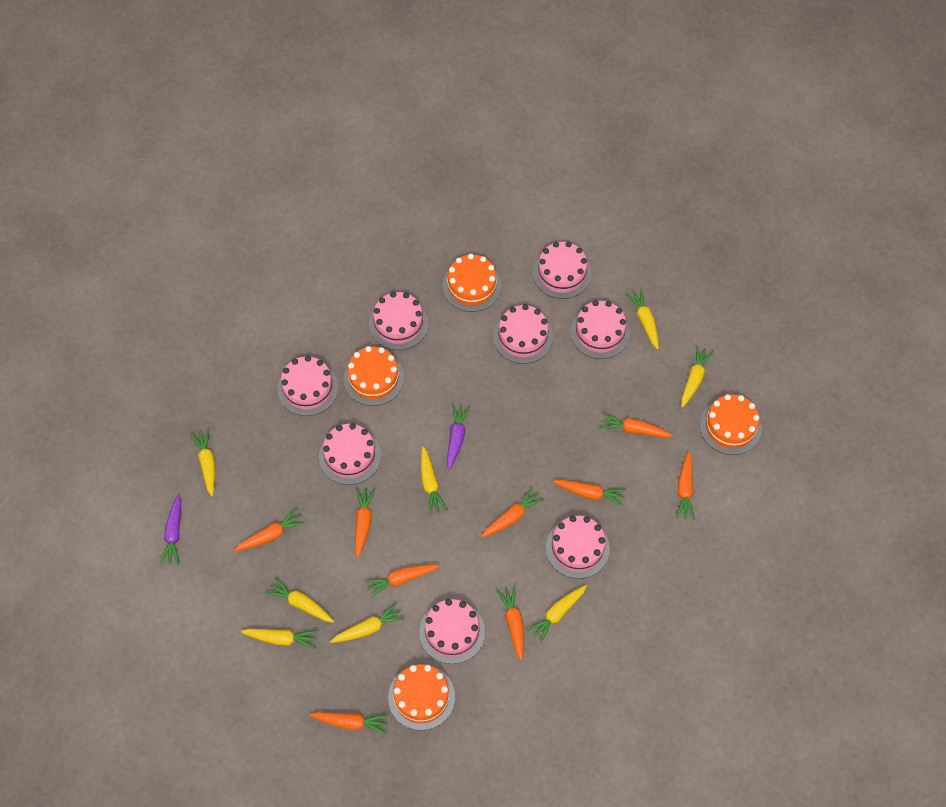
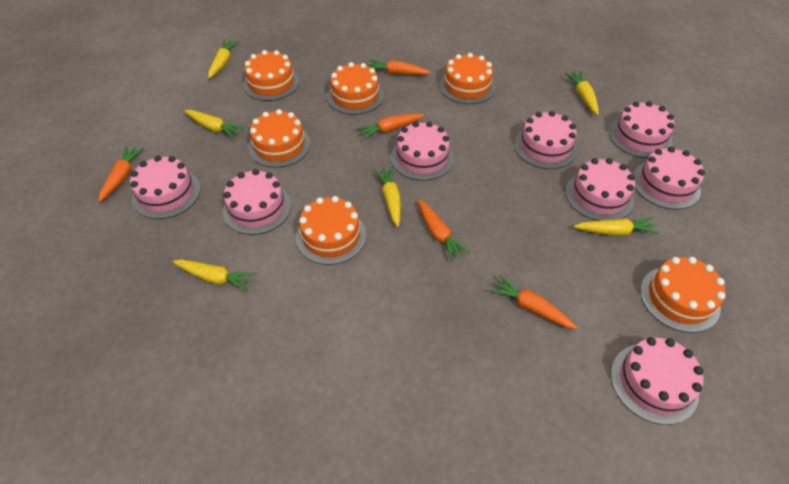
orange cake: 4 -> 6
orange carrot: 9 -> 5
purple carrot: 2 -> 0
yellow carrot: 8 -> 6

